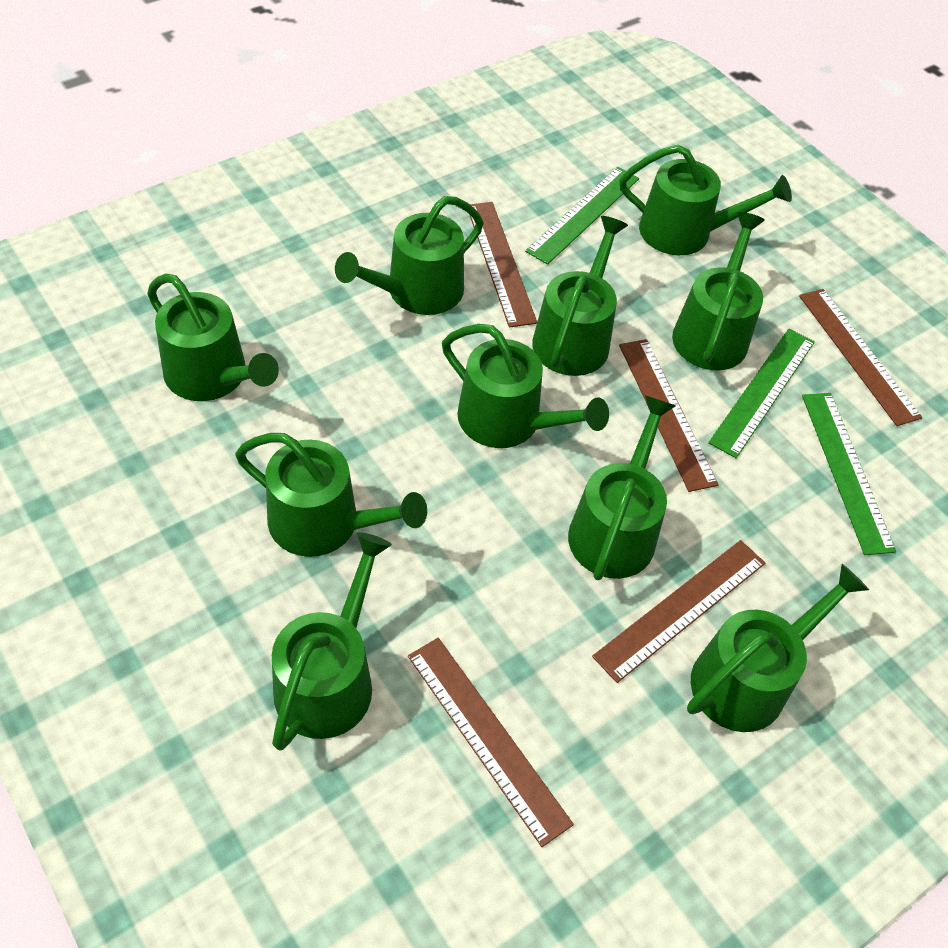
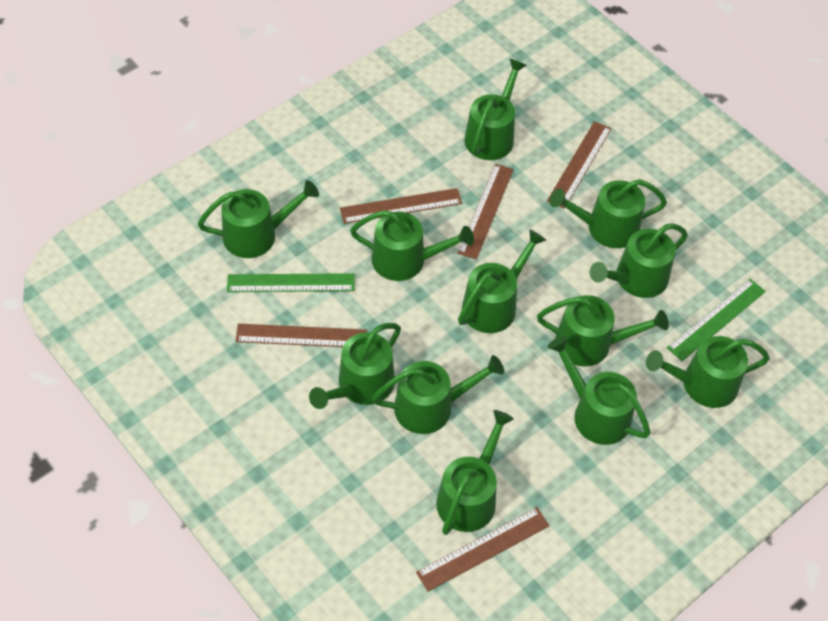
green ruler: 3 -> 2
green watering can: 10 -> 12

